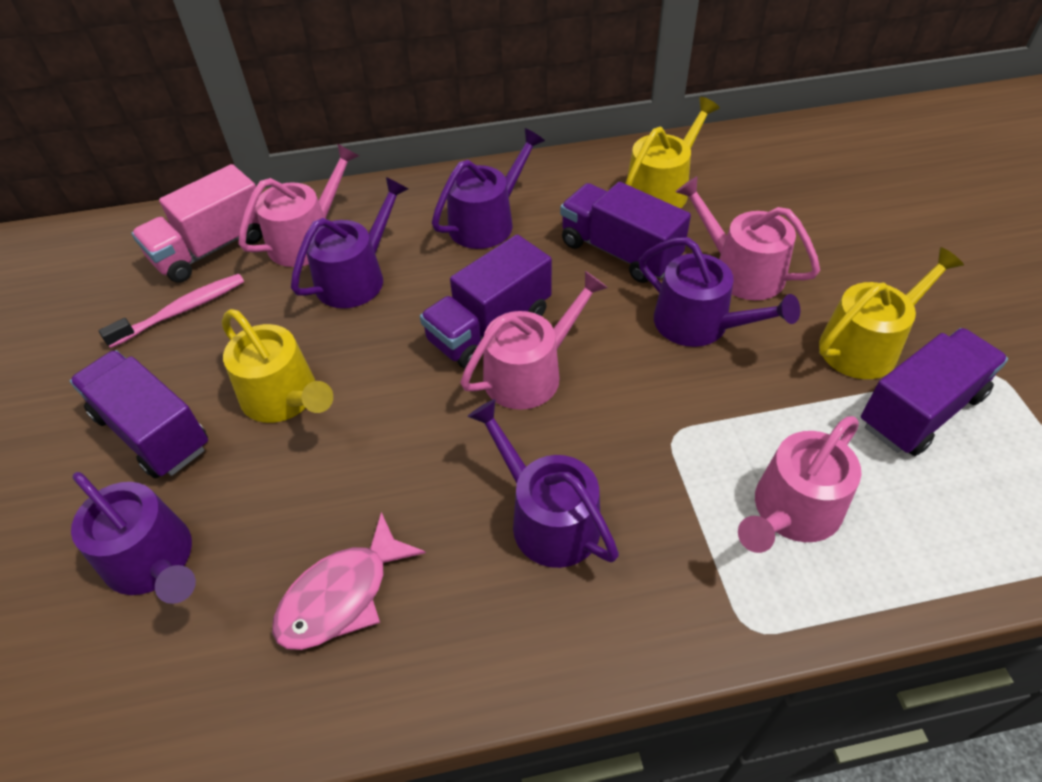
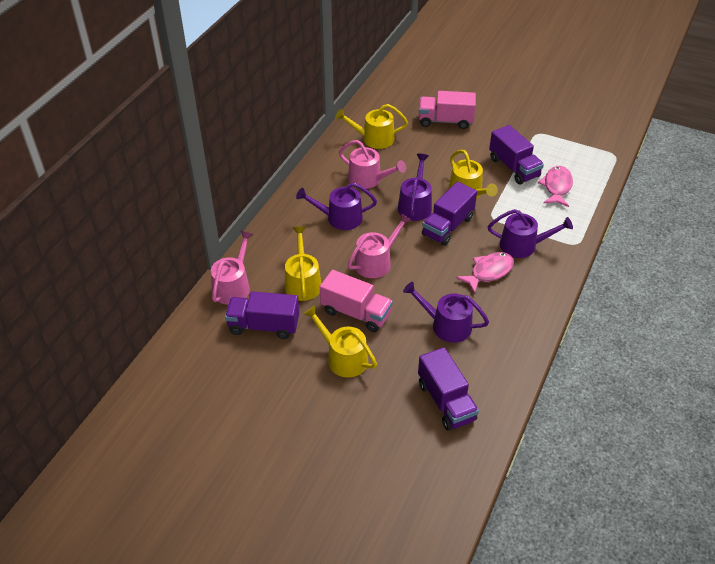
pink fish: 1 -> 2
pink toothbrush: 1 -> 0
pink truck: 1 -> 2
pink watering can: 4 -> 3
purple watering can: 5 -> 4
yellow watering can: 3 -> 4

